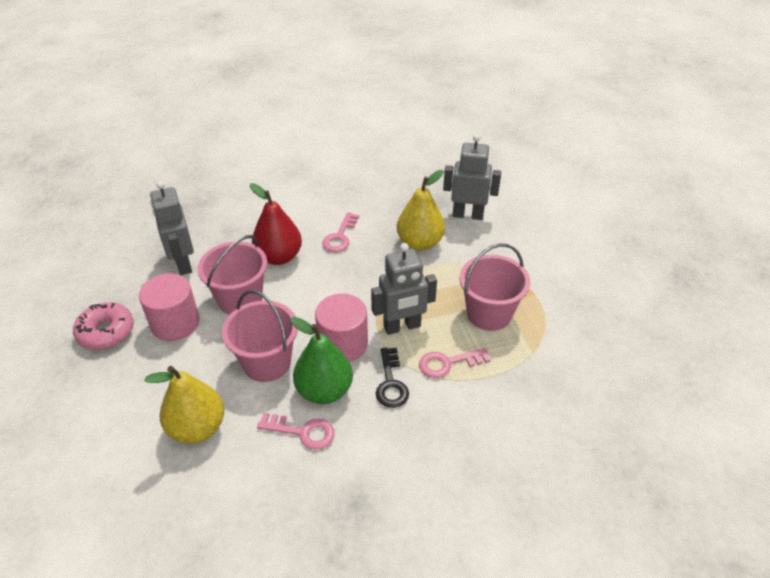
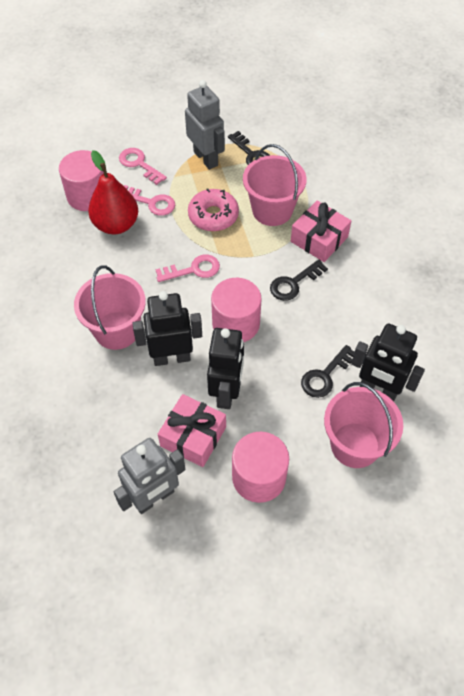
black key: 1 -> 3
black robot: 0 -> 3
green pear: 1 -> 0
grey robot: 3 -> 2
pink cylinder: 2 -> 3
pink gift: 0 -> 2
yellow pear: 2 -> 0

